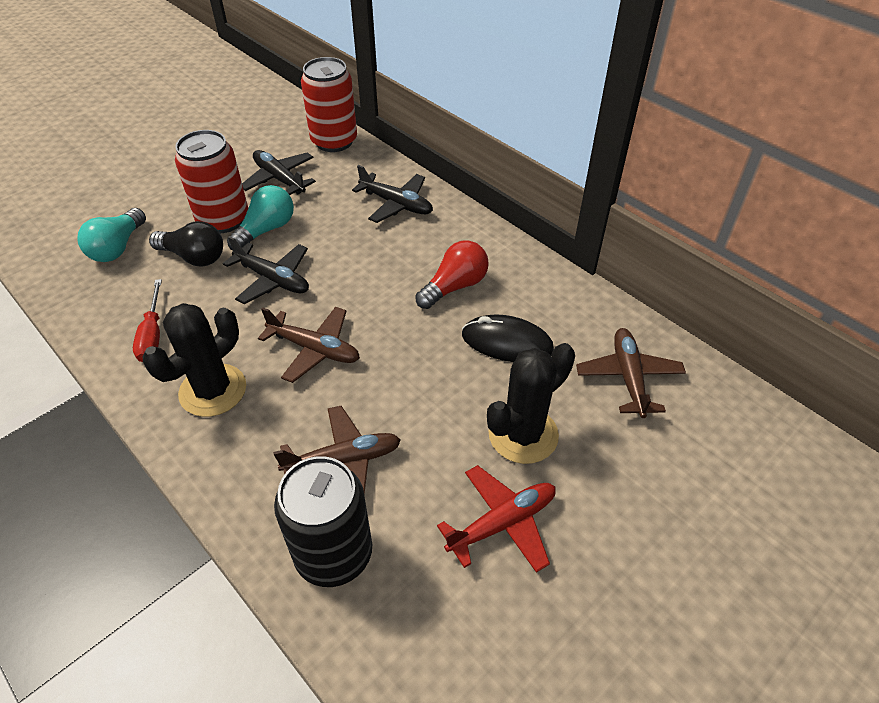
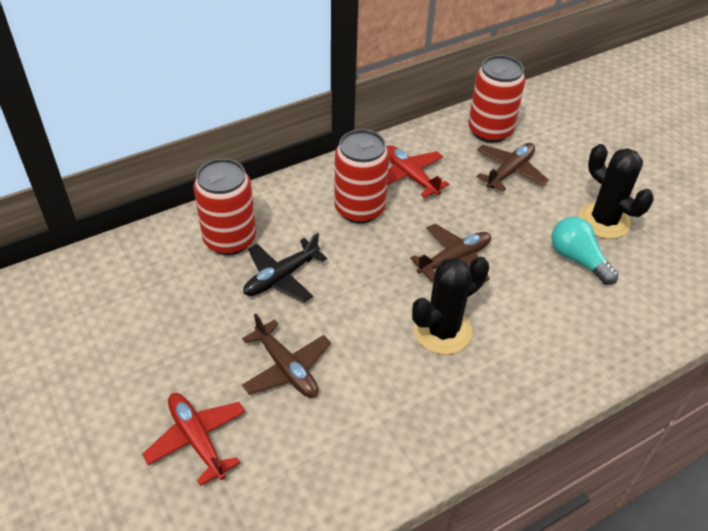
black can: 1 -> 0
black light bulb: 1 -> 0
black mouse: 1 -> 0
black plane: 3 -> 1
red can: 2 -> 3
red light bulb: 1 -> 0
red plane: 1 -> 2
red screwdriver: 1 -> 0
turquoise light bulb: 2 -> 1

